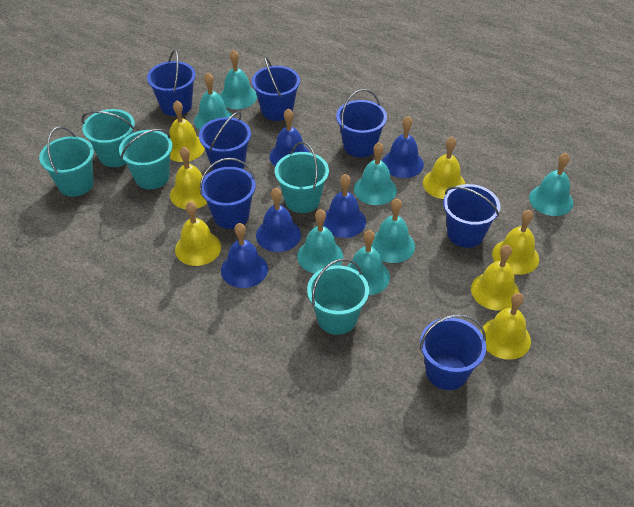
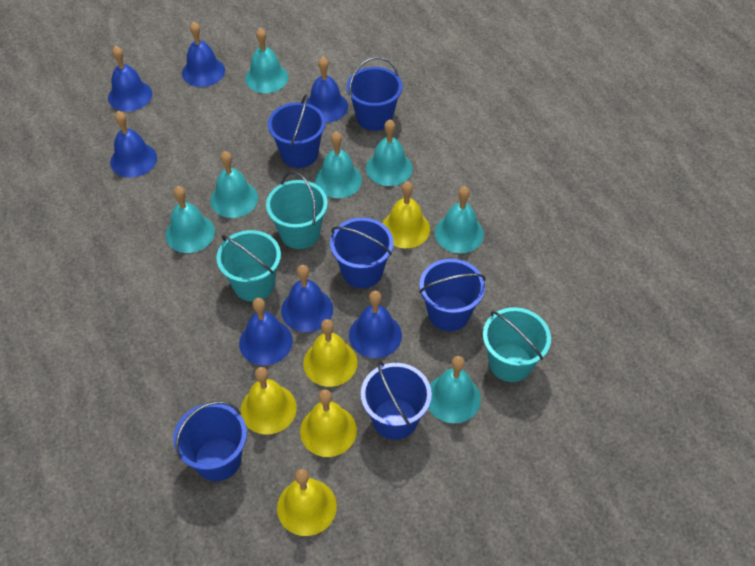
blue bell: 5 -> 7
blue bucket: 7 -> 6
turquoise bucket: 5 -> 3
yellow bell: 7 -> 5

